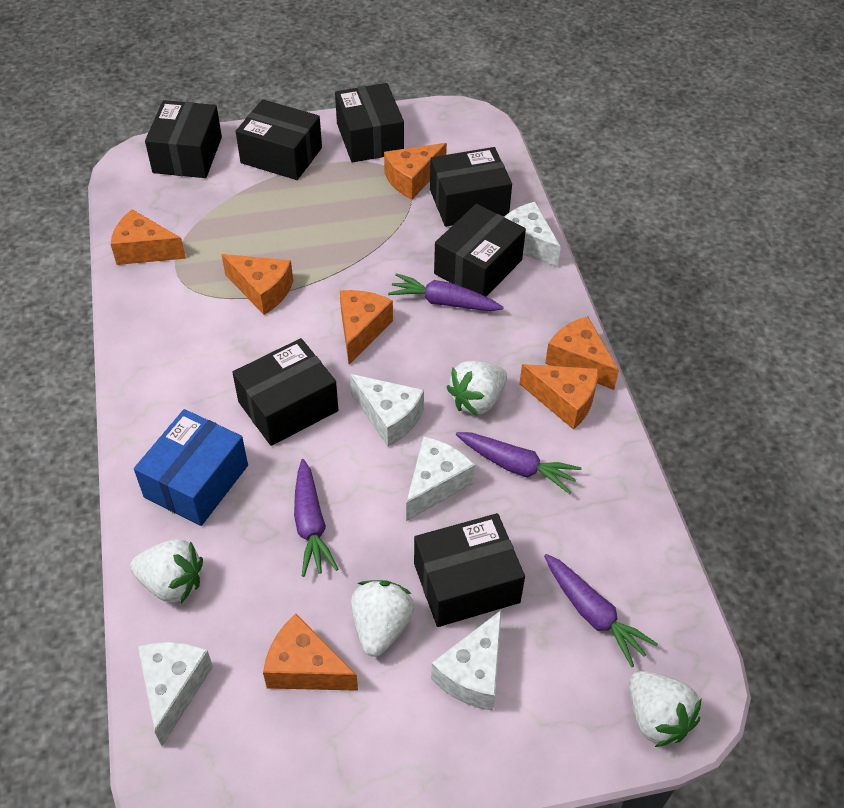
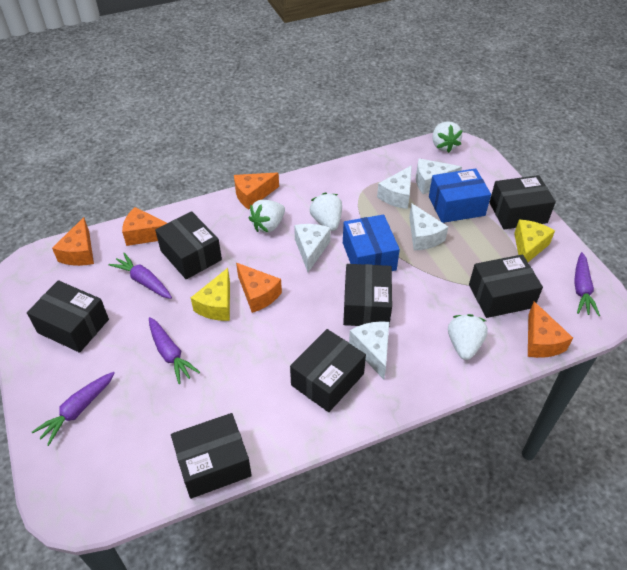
blue box: 1 -> 2
orange cheese: 7 -> 5
yellow cheese: 0 -> 2

